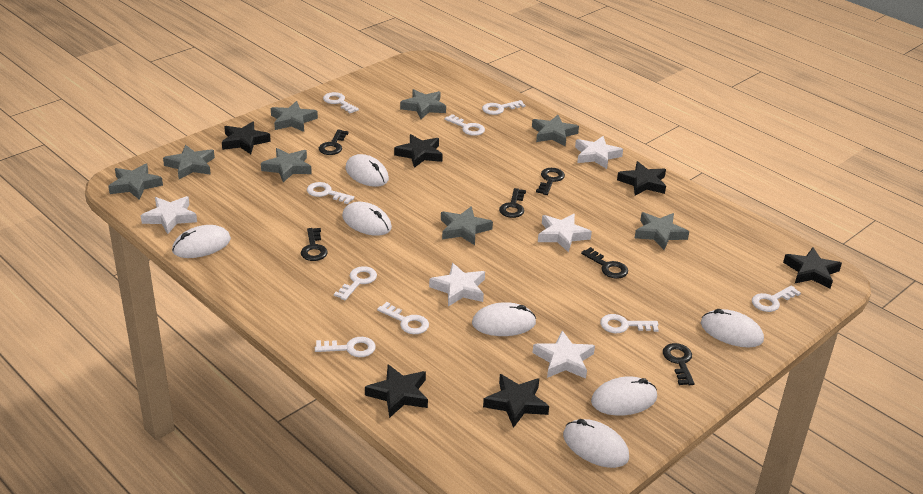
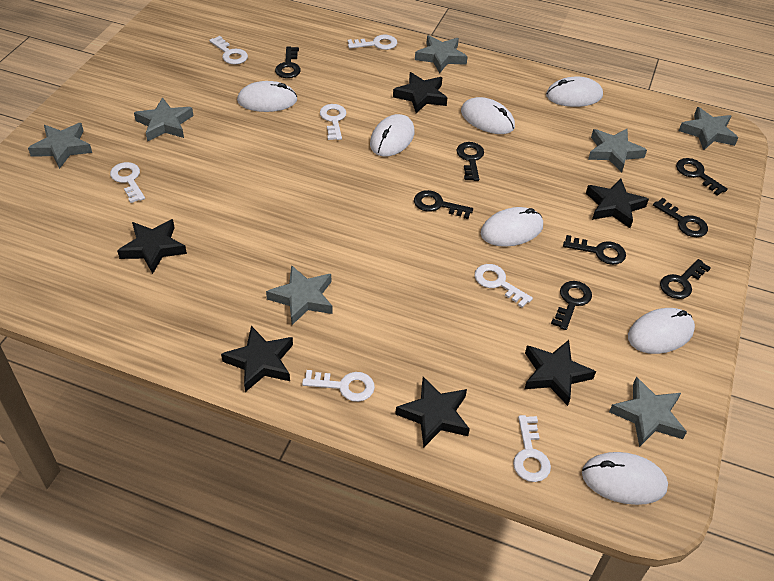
black key: 6 -> 8
grey star: 8 -> 7
white key: 9 -> 7
white star: 5 -> 0

